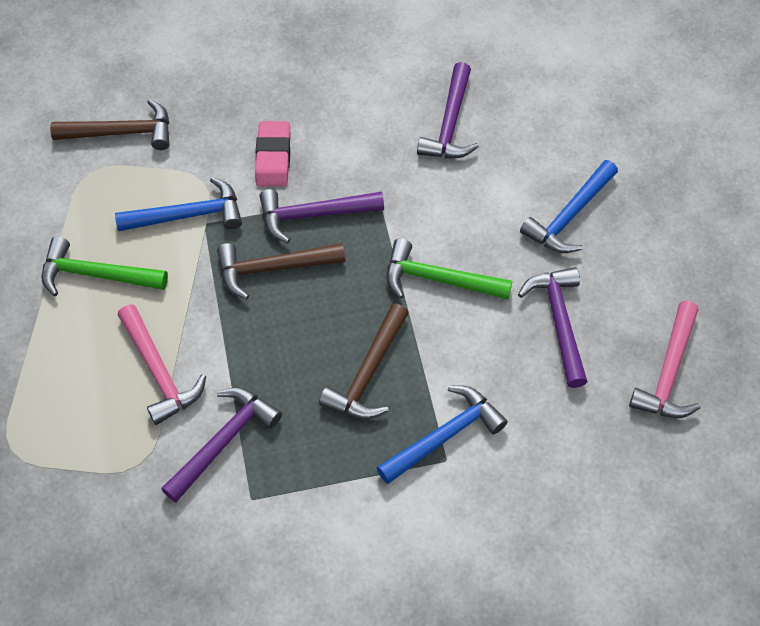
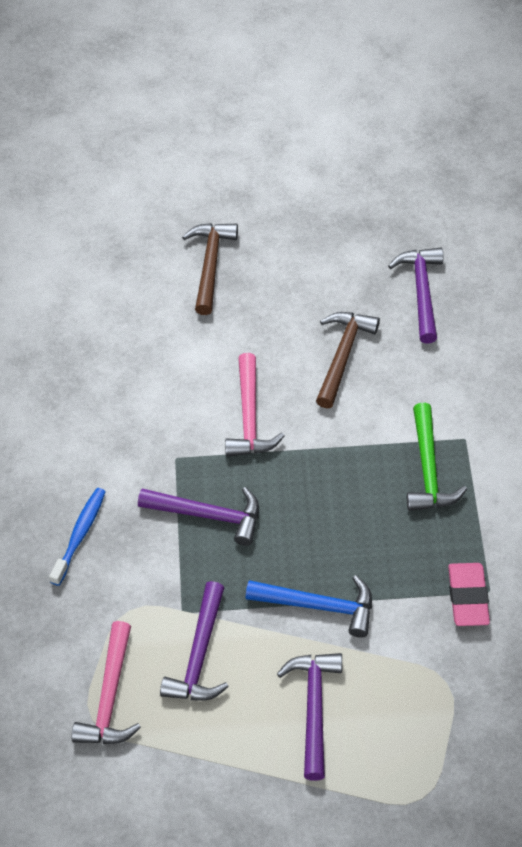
blue hammer: 3 -> 1
blue toothbrush: 0 -> 1
brown hammer: 3 -> 2
green hammer: 2 -> 1

